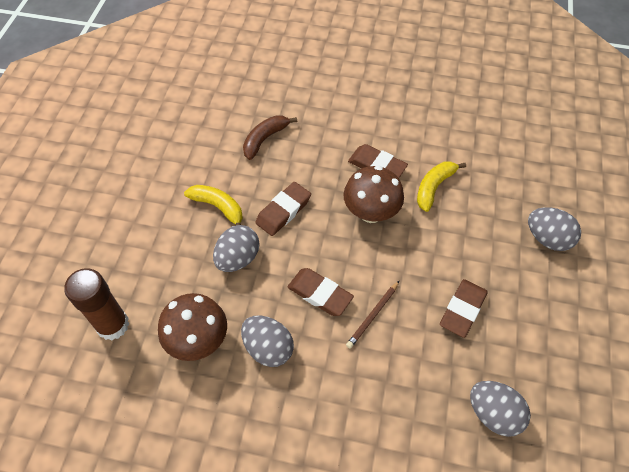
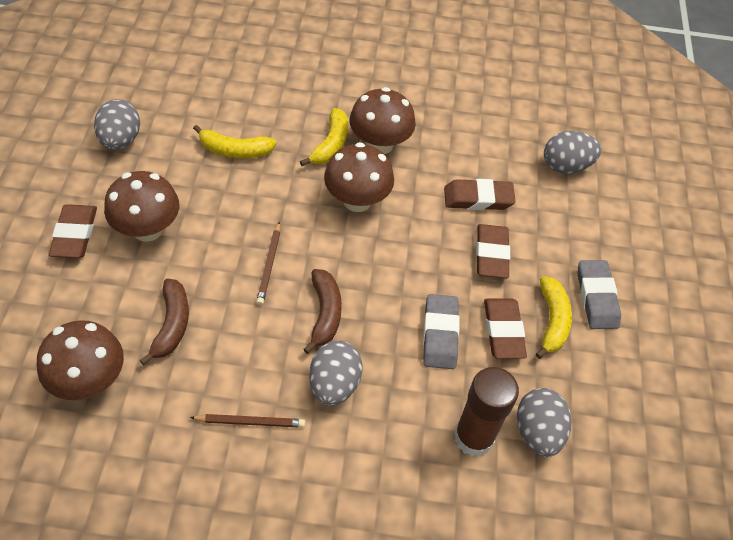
brown banana: 1 -> 2
brown mushroom: 2 -> 4
brown pencil: 1 -> 2
grey eraser: 0 -> 2
yellow banana: 2 -> 3

